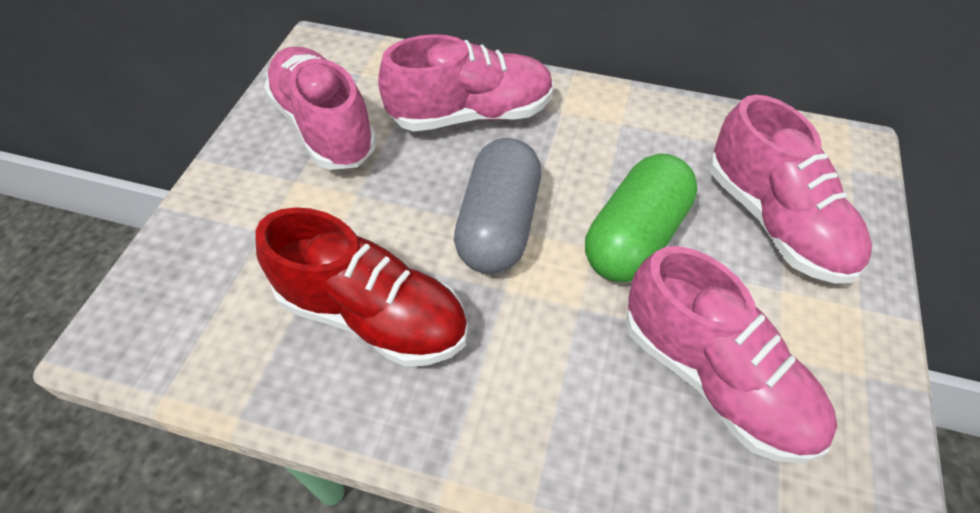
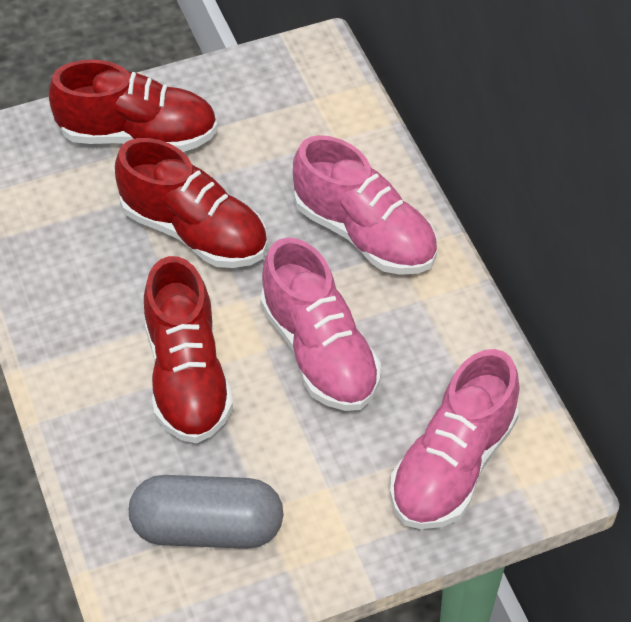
green capsule: 1 -> 0
pink shoe: 4 -> 3
red shoe: 1 -> 3

